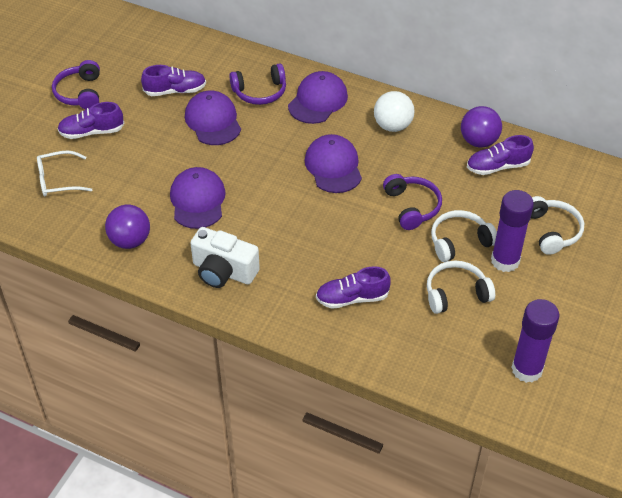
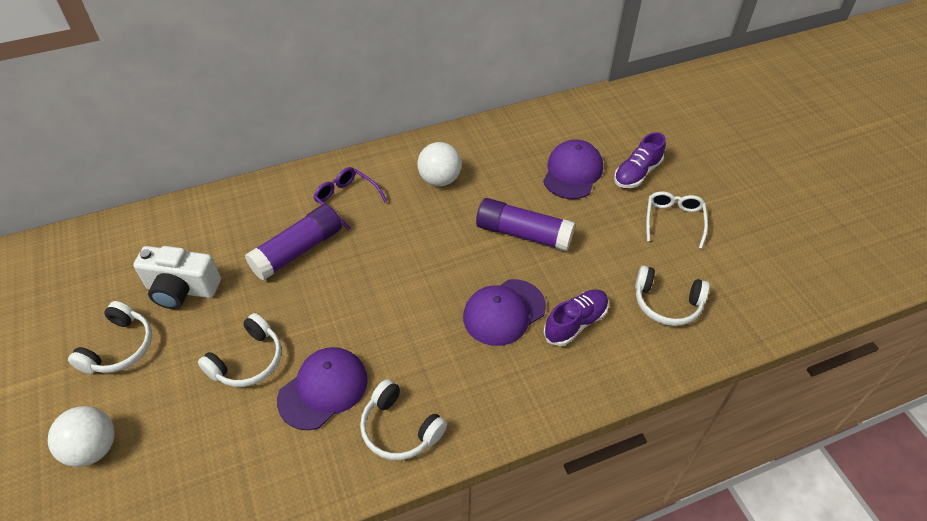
purple ball: 2 -> 0
purple cap: 4 -> 3
purple glasses: 0 -> 1
purple headphones: 3 -> 0
purple shoe: 4 -> 2
white ball: 1 -> 2
white headphones: 3 -> 4

